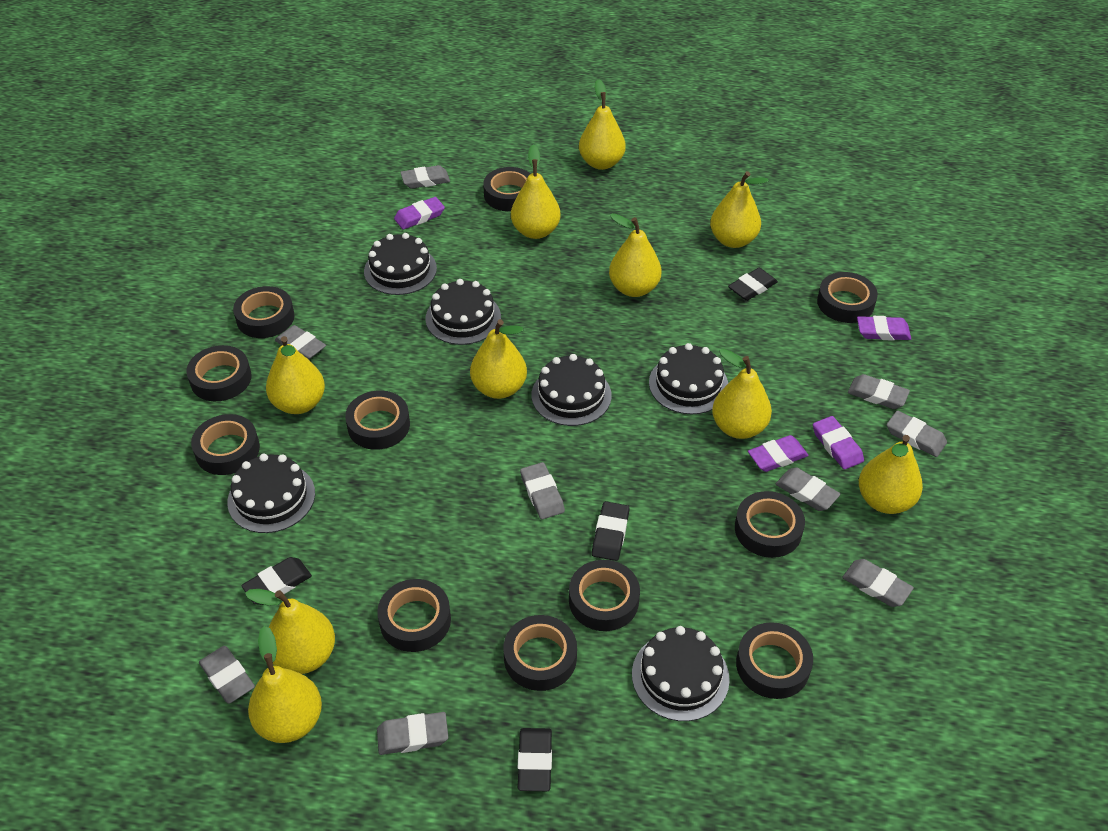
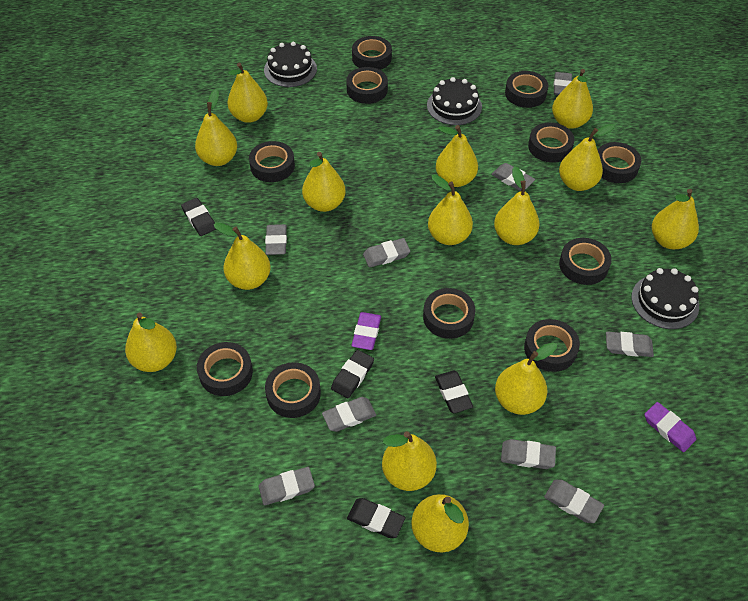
black cake: 6 -> 3
purple eraser: 4 -> 2
yellow pear: 10 -> 14

